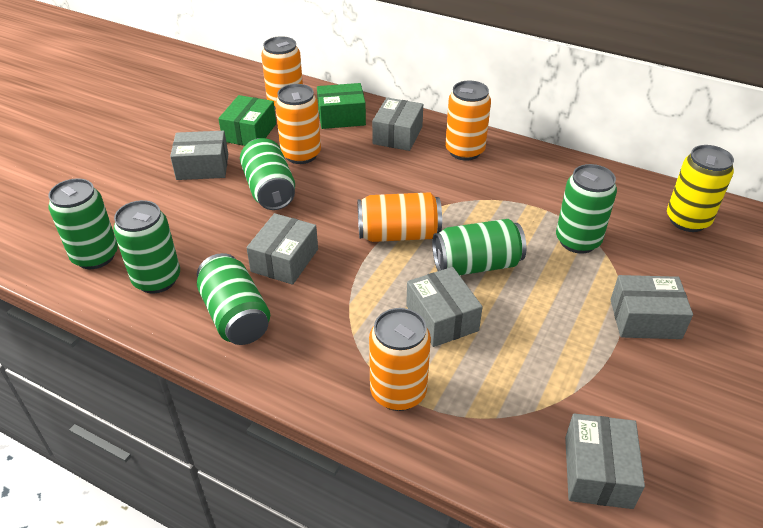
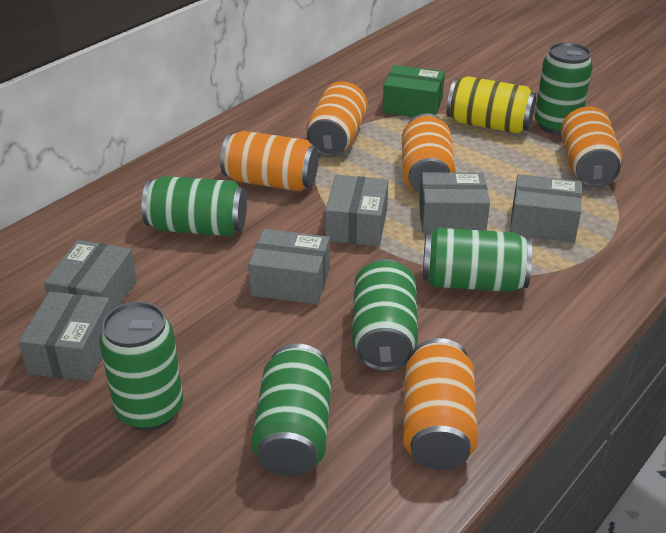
green box: 2 -> 1

